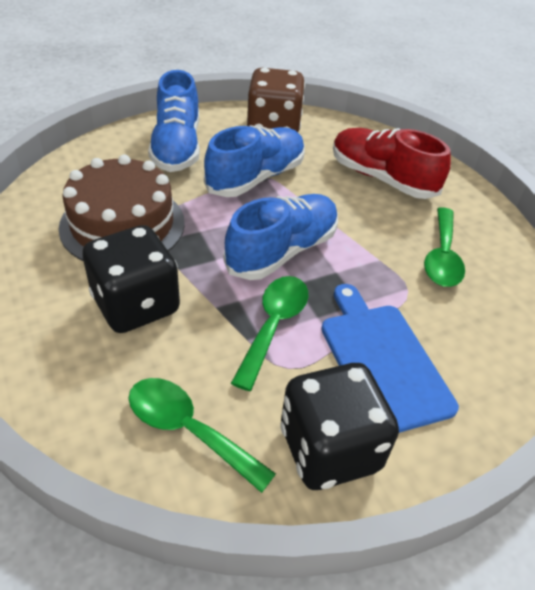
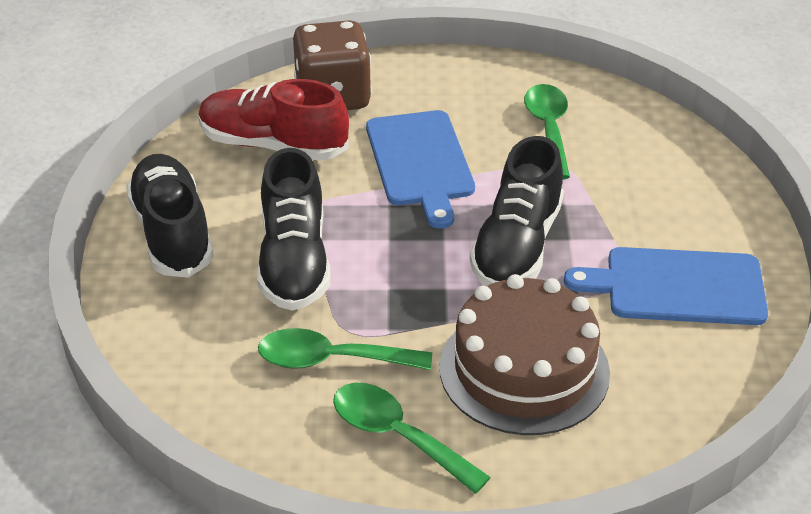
black dice: 2 -> 0
black shoe: 0 -> 3
blue cutting board: 1 -> 2
blue shoe: 3 -> 0

